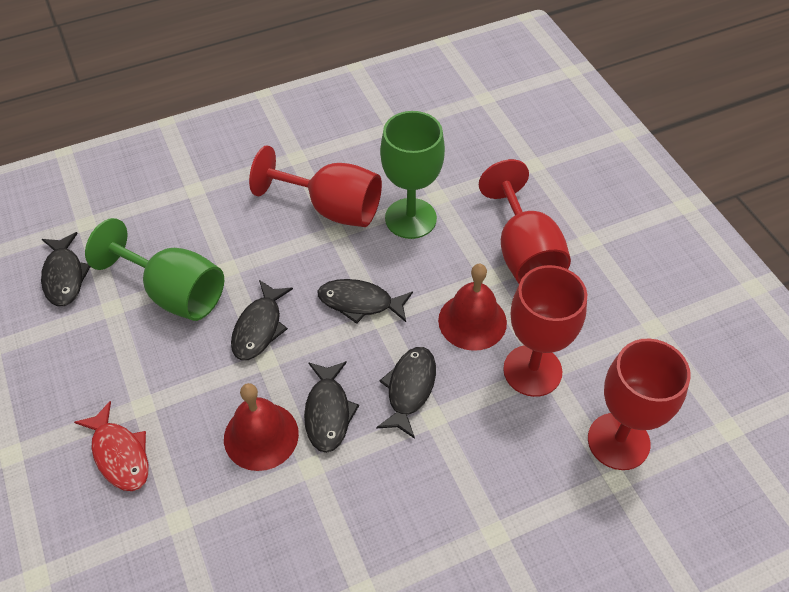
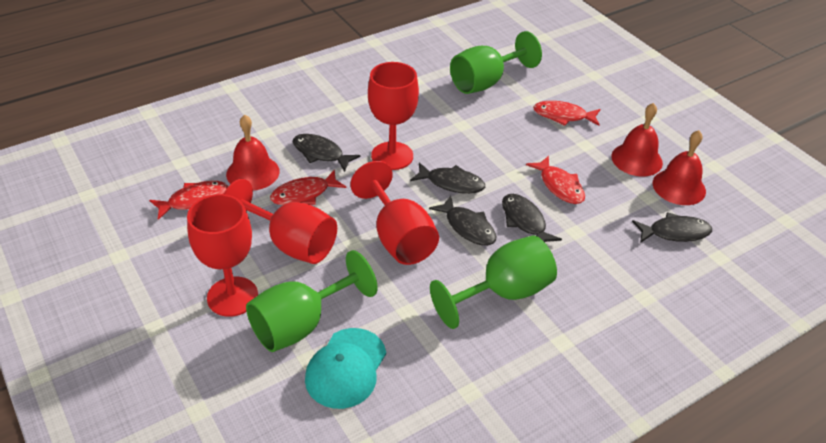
green goblet: 2 -> 3
red bell: 2 -> 3
red fish: 1 -> 4
turquoise cap: 0 -> 1

